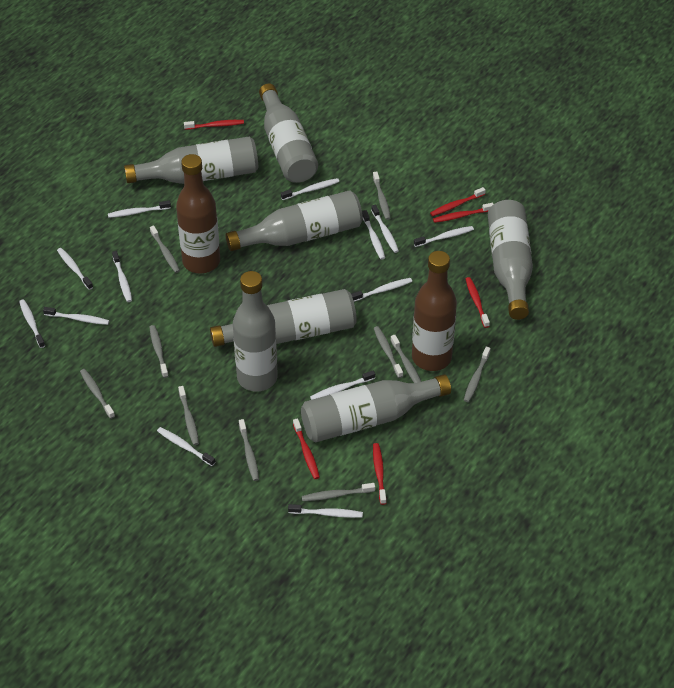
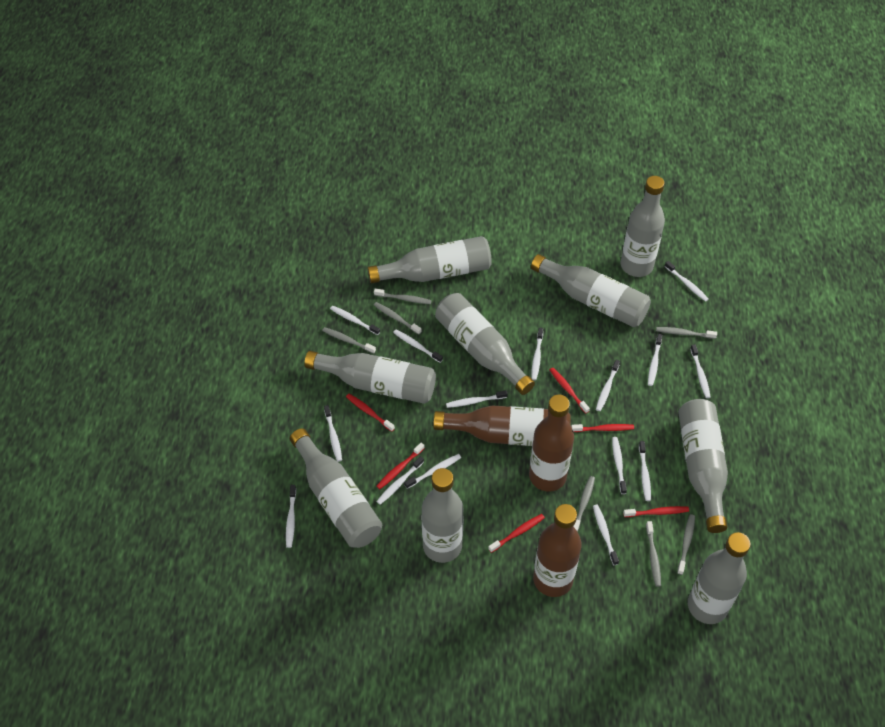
brown bottle: 2 -> 3
grey bottle: 7 -> 9
grey toothbrush: 10 -> 7
white toothbrush: 13 -> 15

